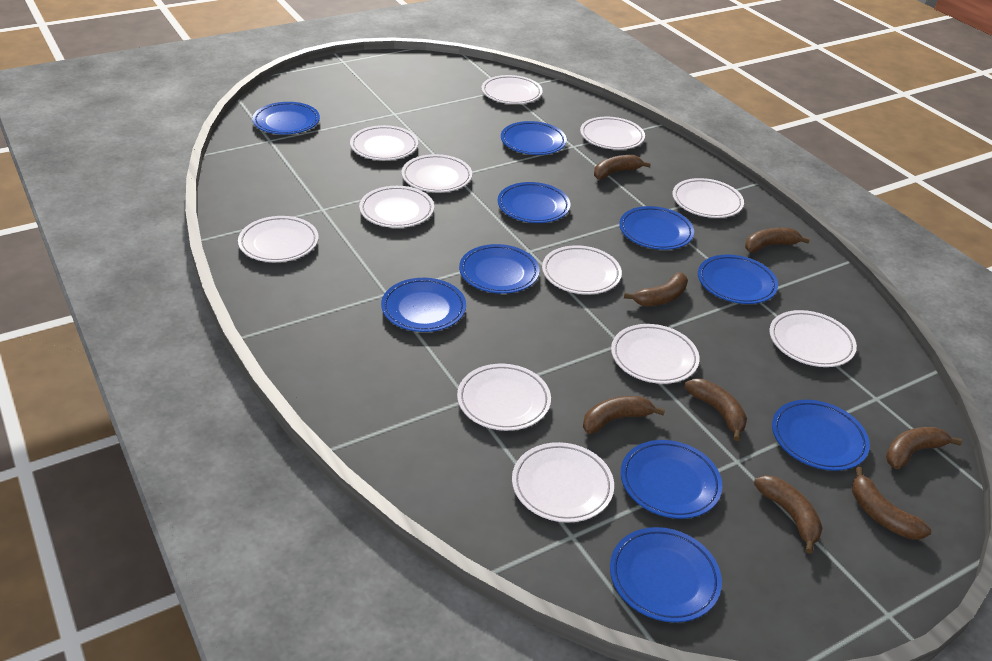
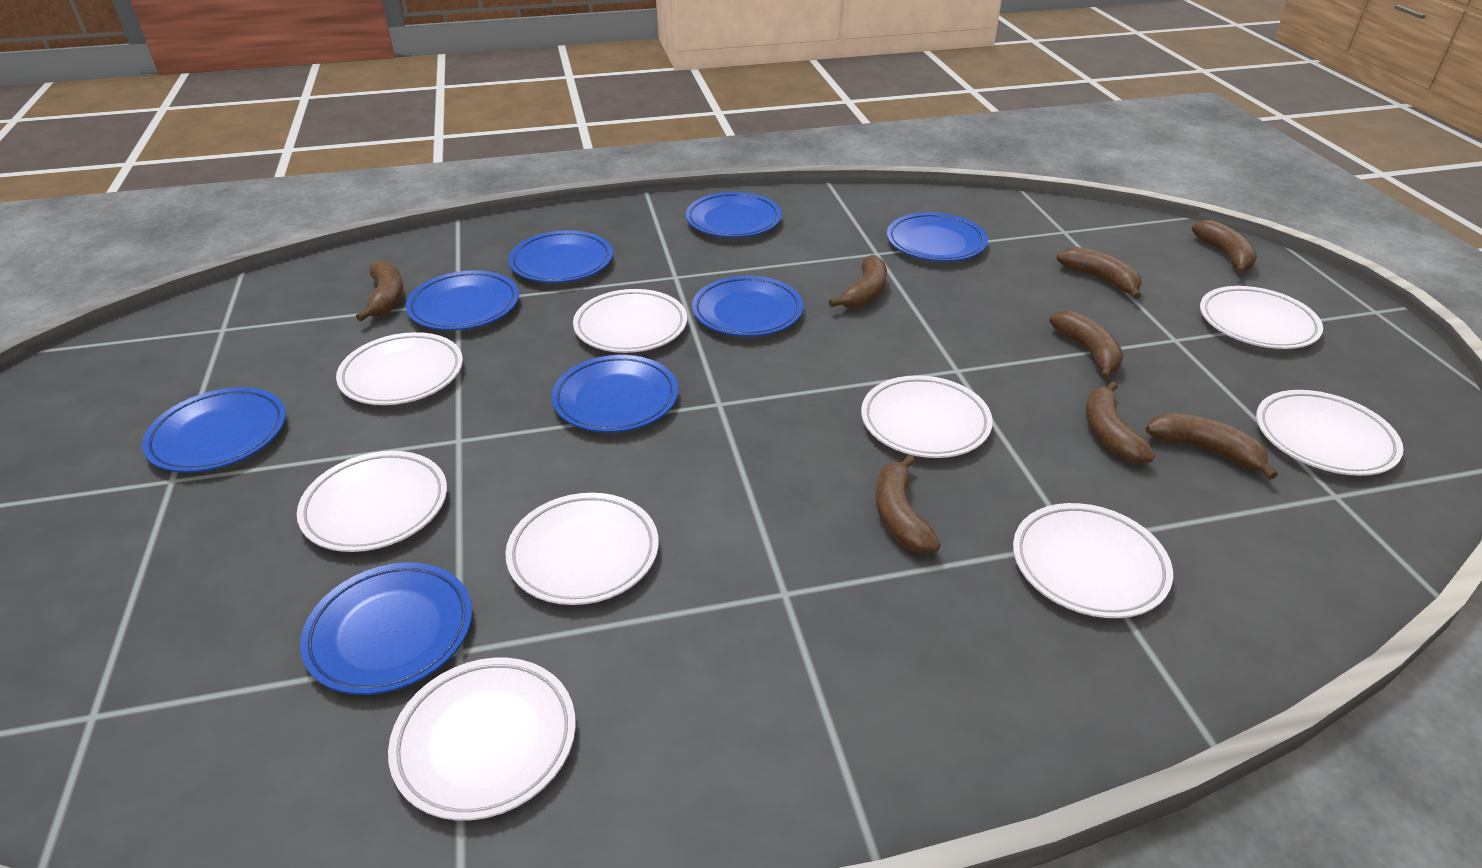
blue plate: 10 -> 8
white plate: 12 -> 9

